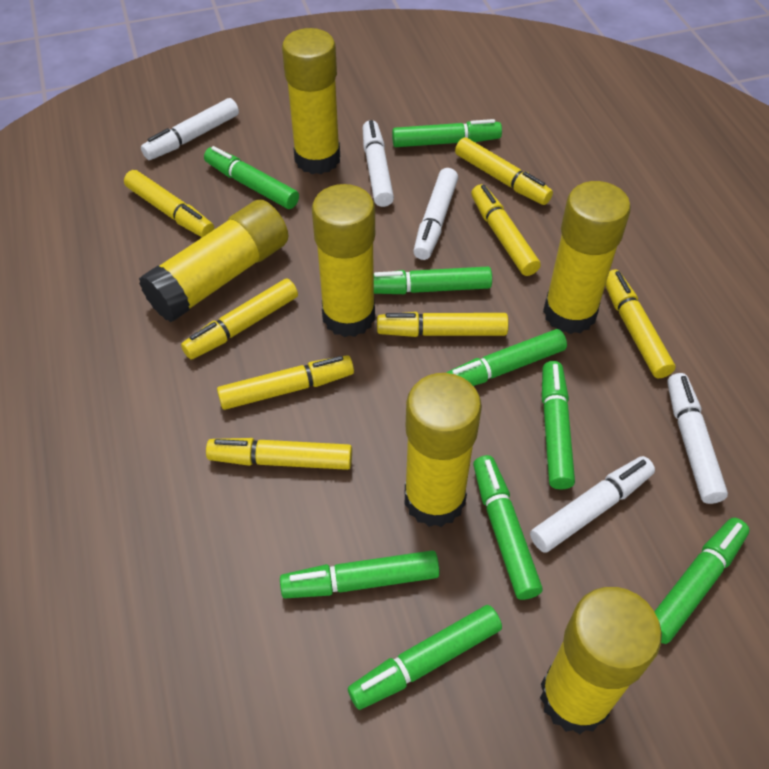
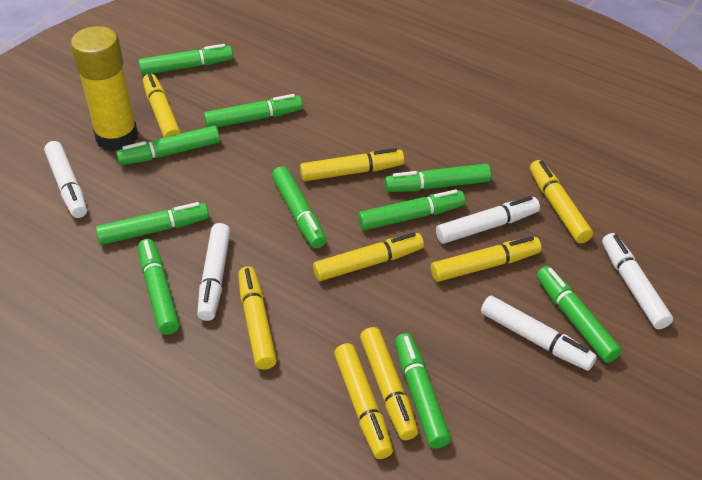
green marker: 9 -> 10
yellow glue stick: 6 -> 1

